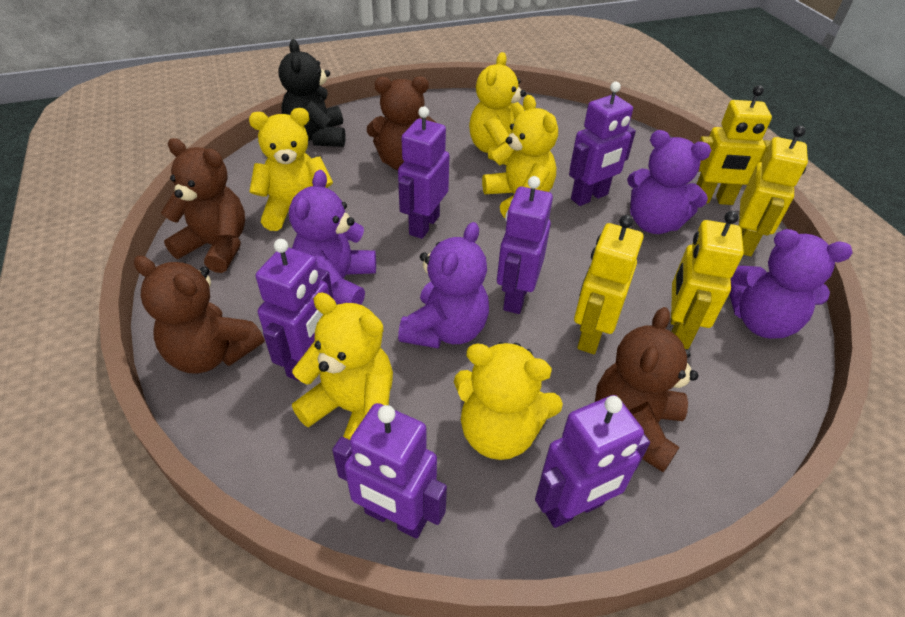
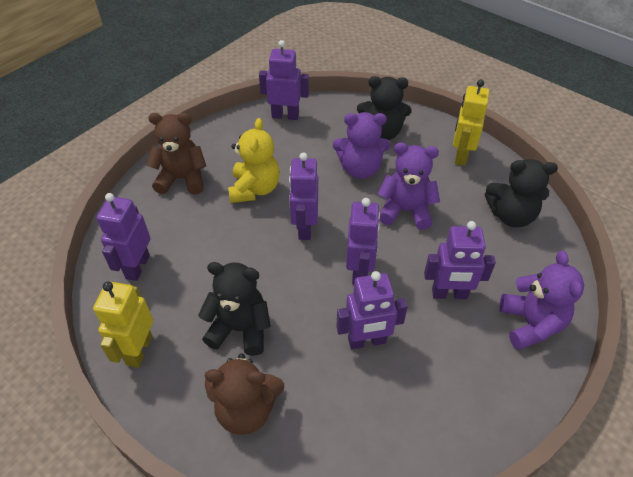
black teddy bear: 1 -> 3
brown teddy bear: 4 -> 2
purple teddy bear: 4 -> 3
yellow robot: 4 -> 2
yellow teddy bear: 5 -> 1

